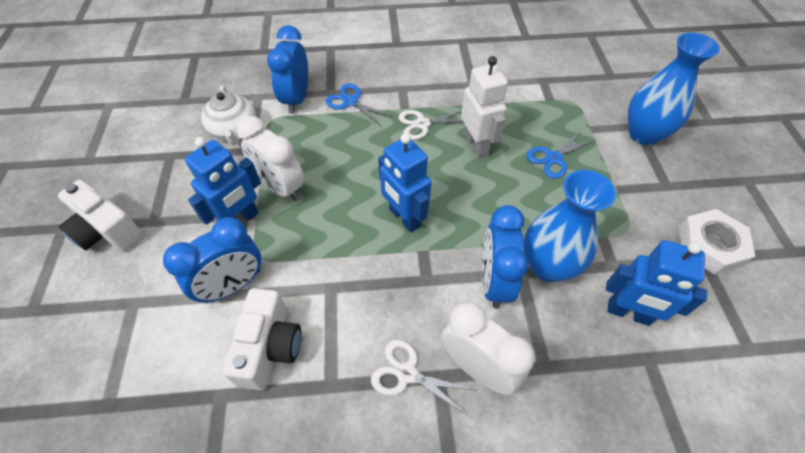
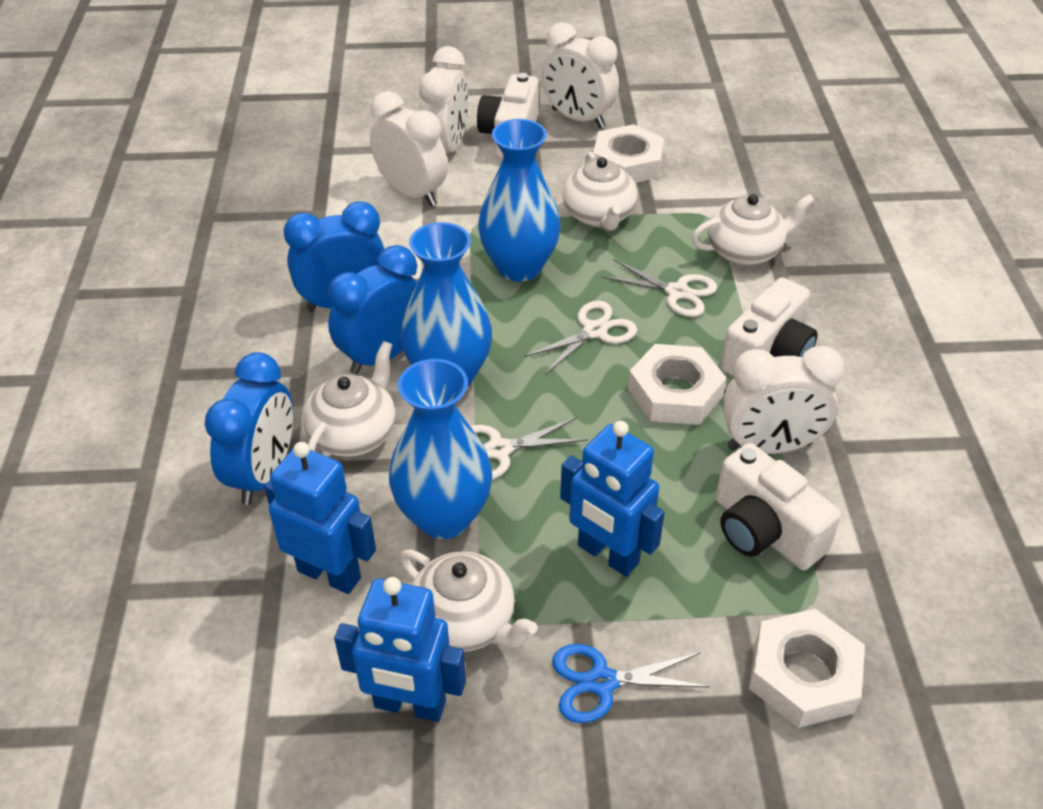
blue scissors: 2 -> 1
blue vase: 2 -> 3
white camera: 2 -> 3
white clock: 2 -> 4
white nut: 1 -> 3
white robot: 1 -> 0
white scissors: 2 -> 3
white teapot: 1 -> 4

